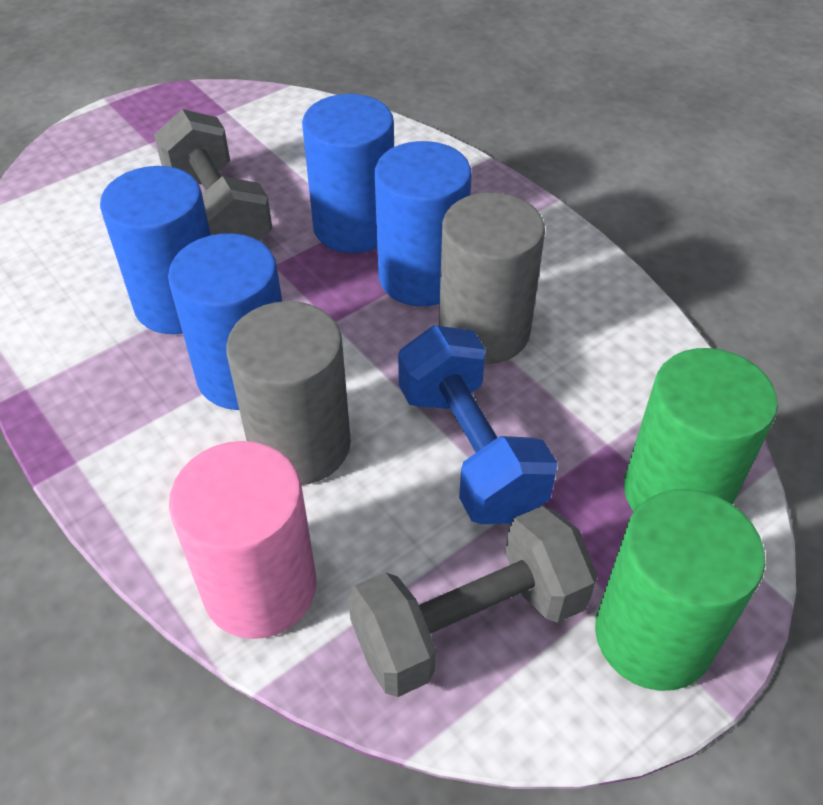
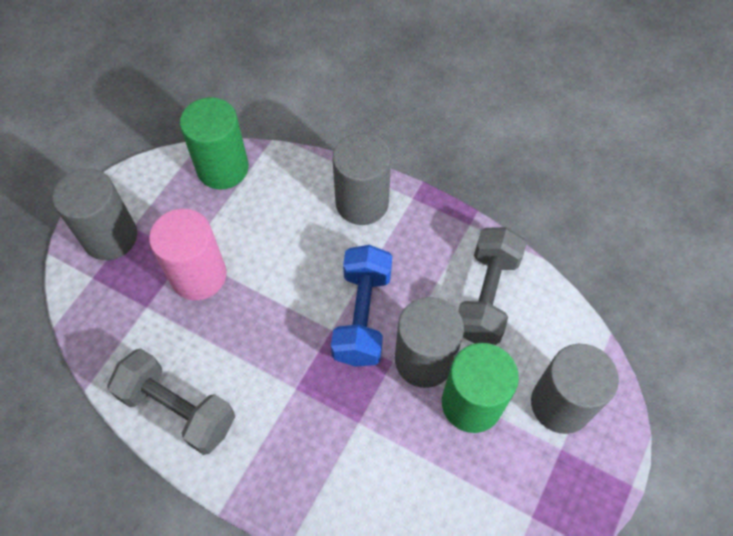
blue cylinder: 4 -> 0
grey cylinder: 2 -> 4

